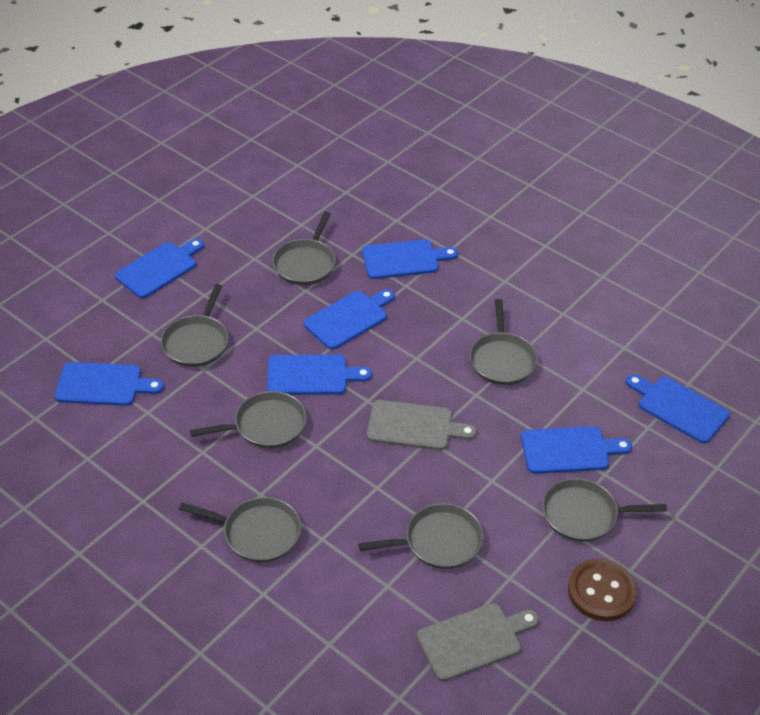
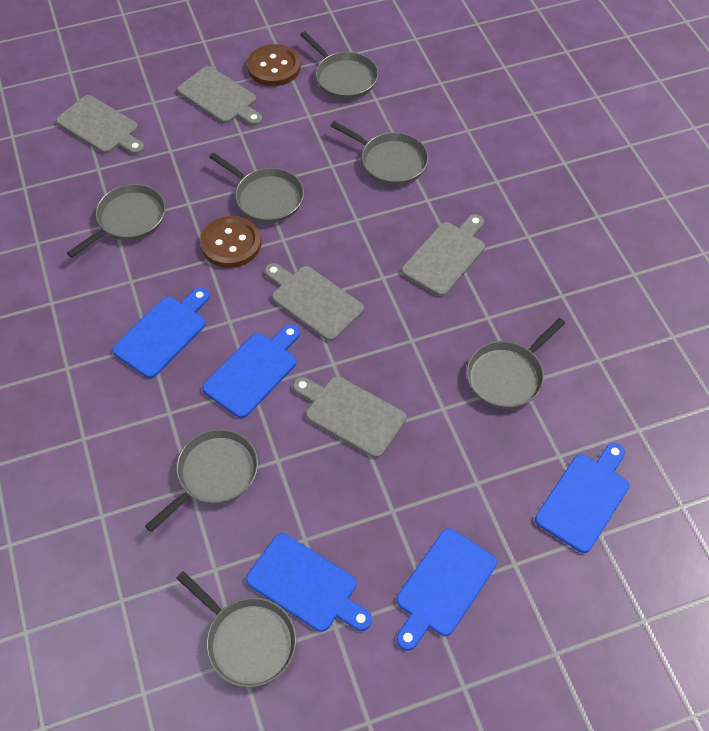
blue cutting board: 7 -> 5
brown button: 1 -> 2
grey cutting board: 2 -> 5

